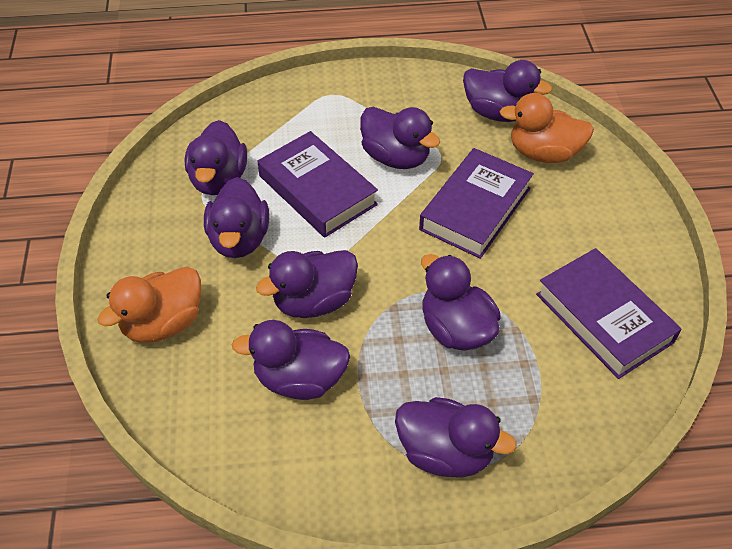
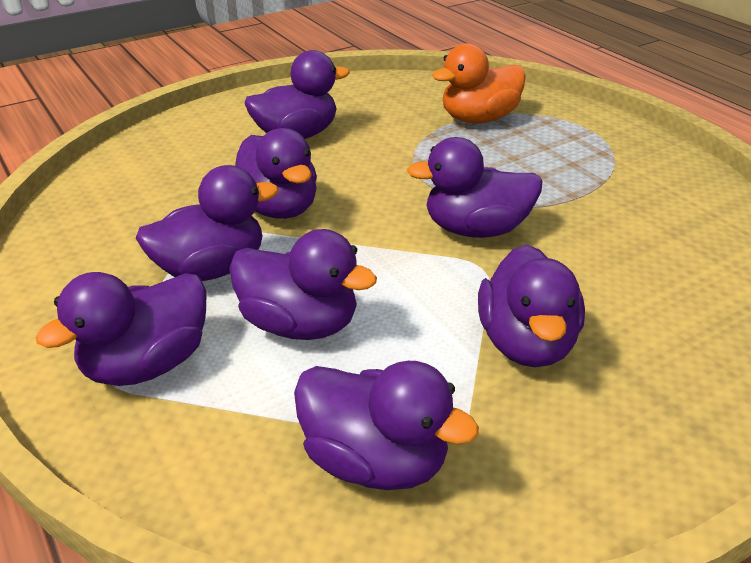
orange duck: 2 -> 1
purple book: 3 -> 0

